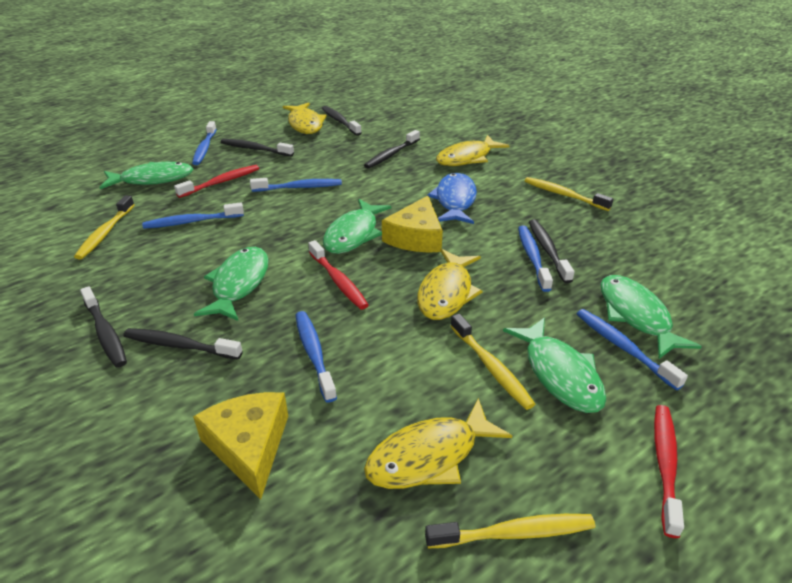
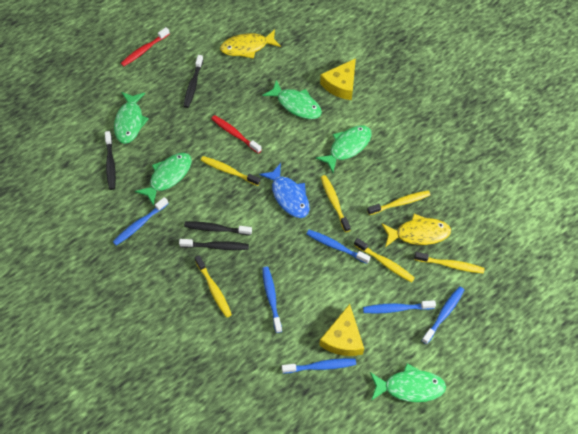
black toothbrush: 6 -> 4
red toothbrush: 3 -> 2
yellow fish: 4 -> 2
yellow toothbrush: 4 -> 6

